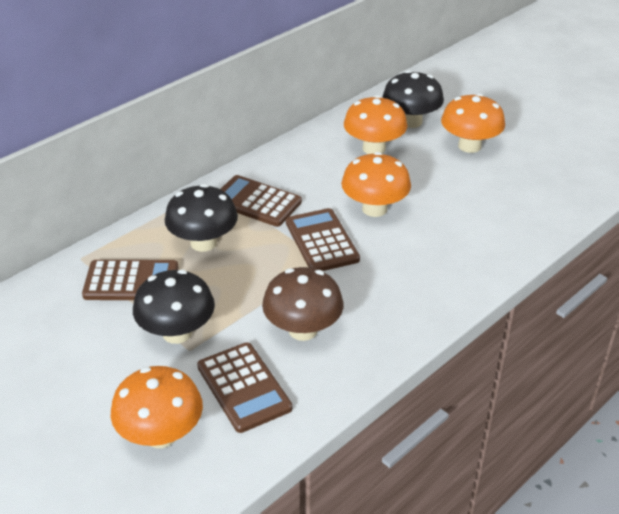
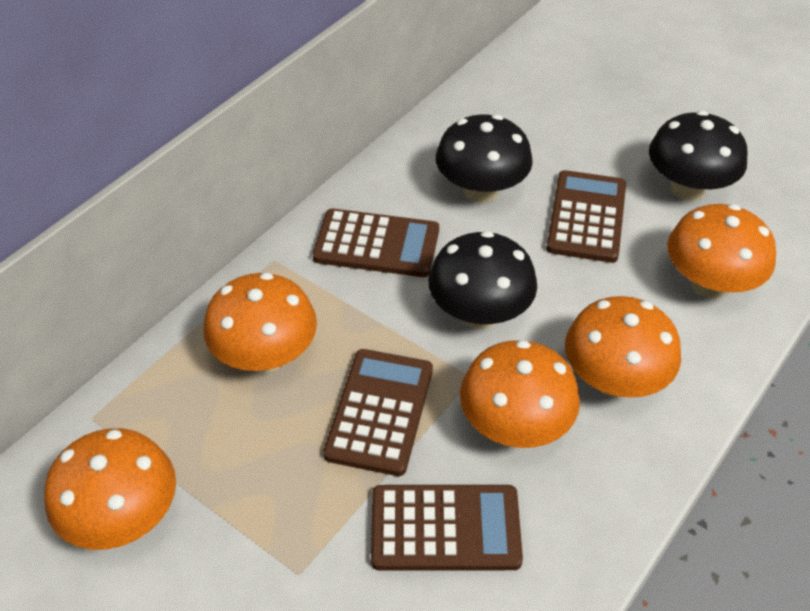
brown mushroom: 1 -> 0
orange mushroom: 4 -> 5

